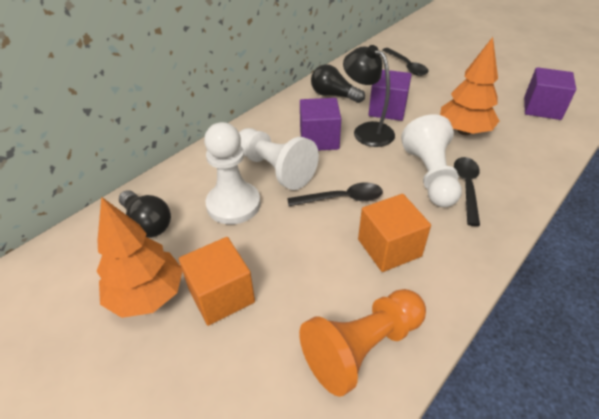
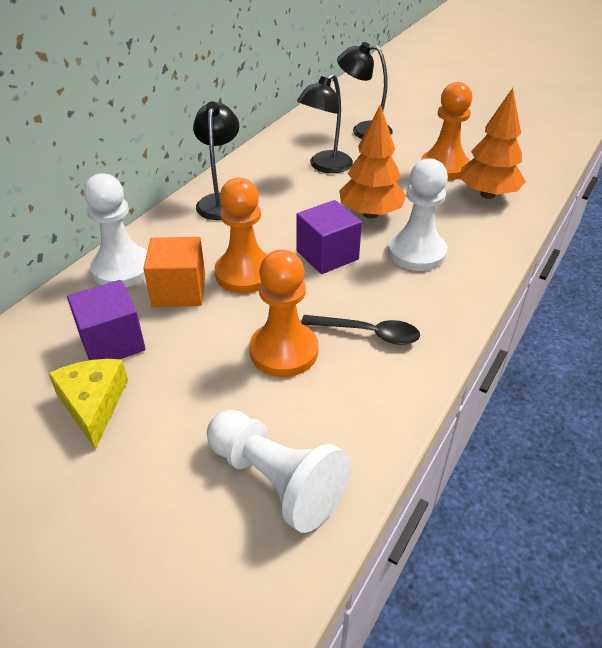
black lamp: 1 -> 3
black light bulb: 2 -> 0
black spoon: 3 -> 1
orange cube: 2 -> 1
orange pawn: 1 -> 3
purple cube: 3 -> 2
yellow cheese: 0 -> 1

